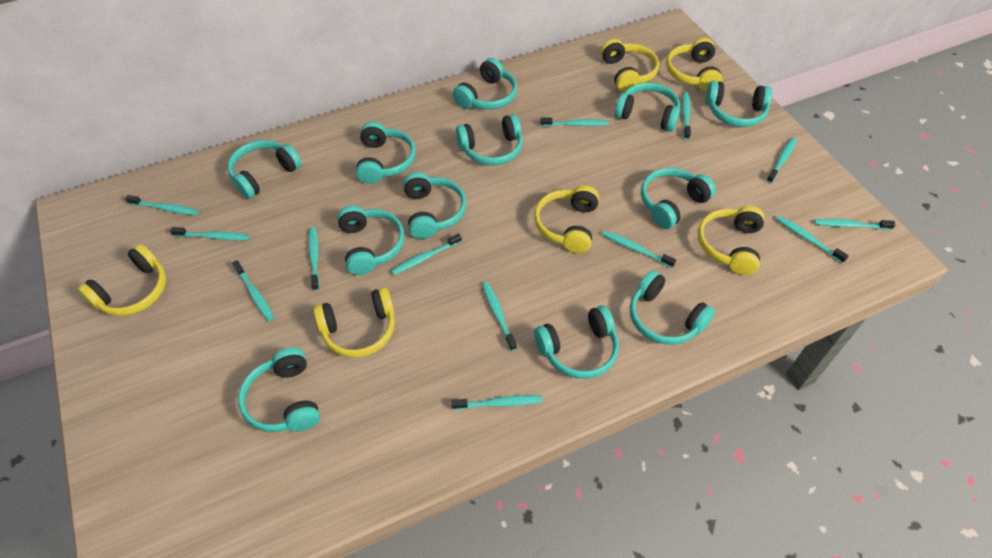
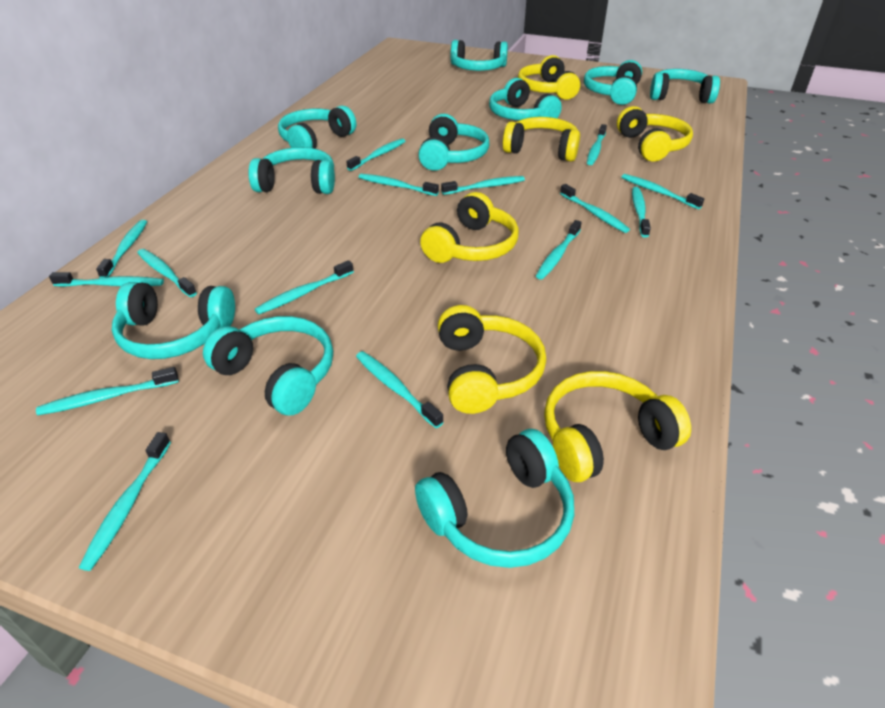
turquoise headphones: 12 -> 10
turquoise toothbrush: 13 -> 15

